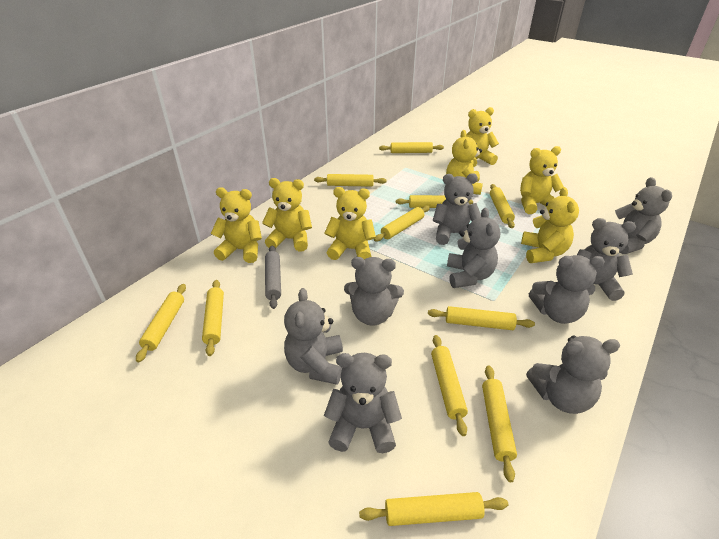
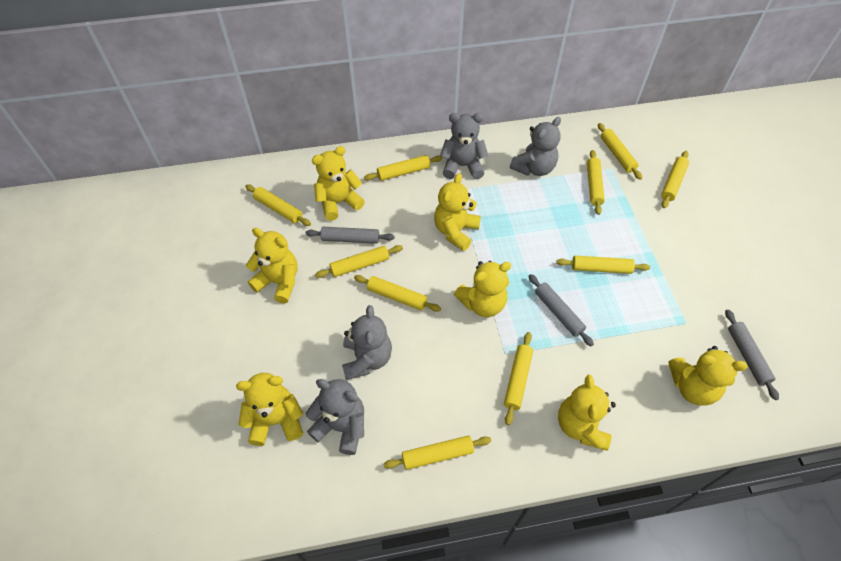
grey rolling pin: 1 -> 3
grey teddy bear: 9 -> 4
yellow rolling pin: 11 -> 10

